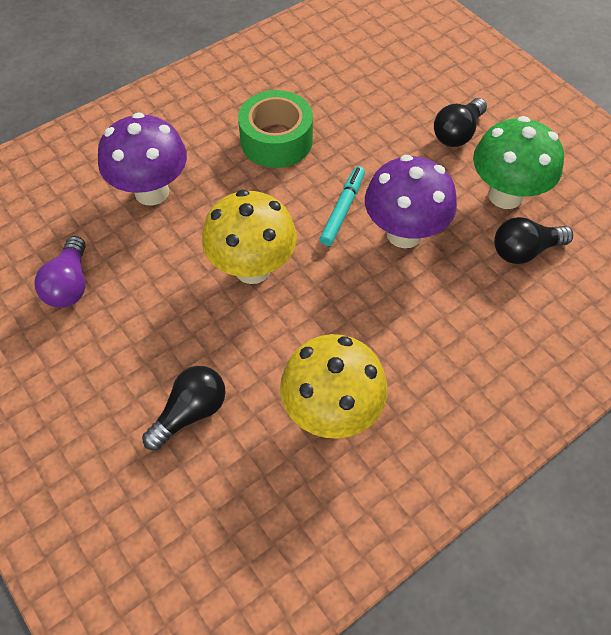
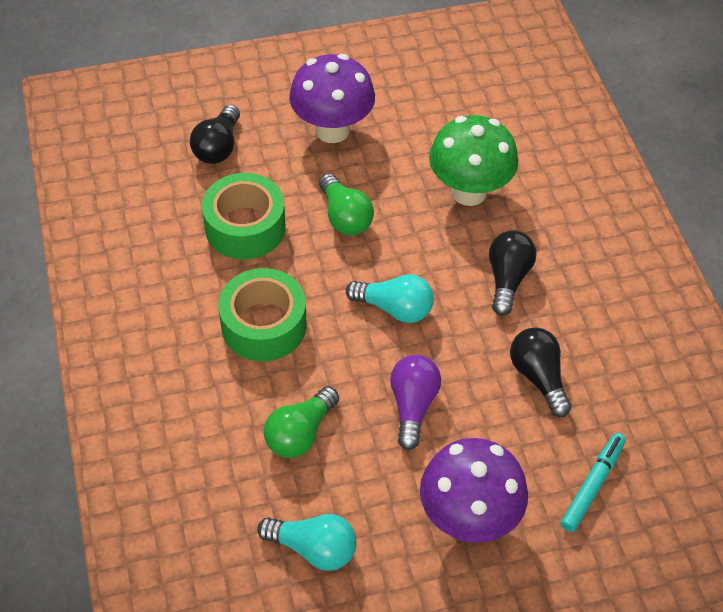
green light bulb: 0 -> 2
green tape: 1 -> 2
turquoise light bulb: 0 -> 2
yellow mushroom: 2 -> 0

